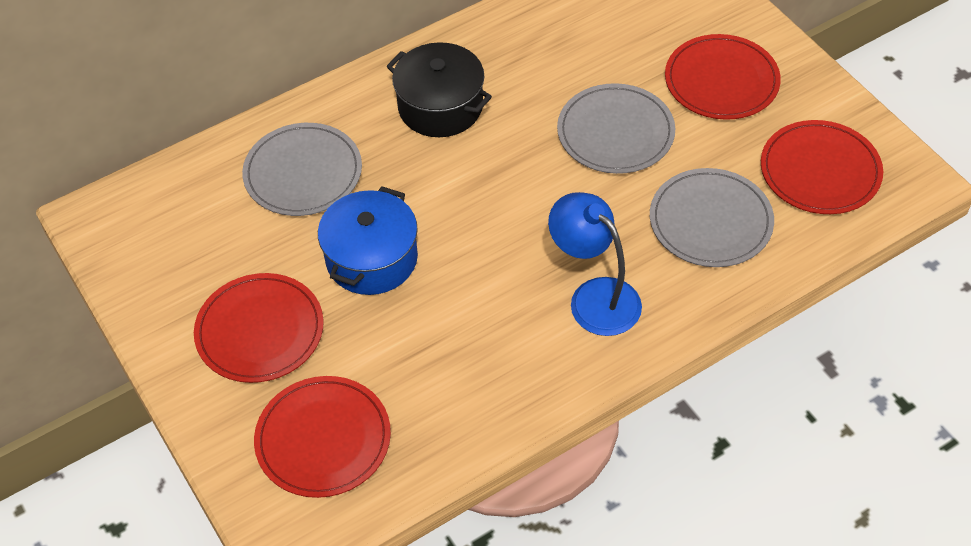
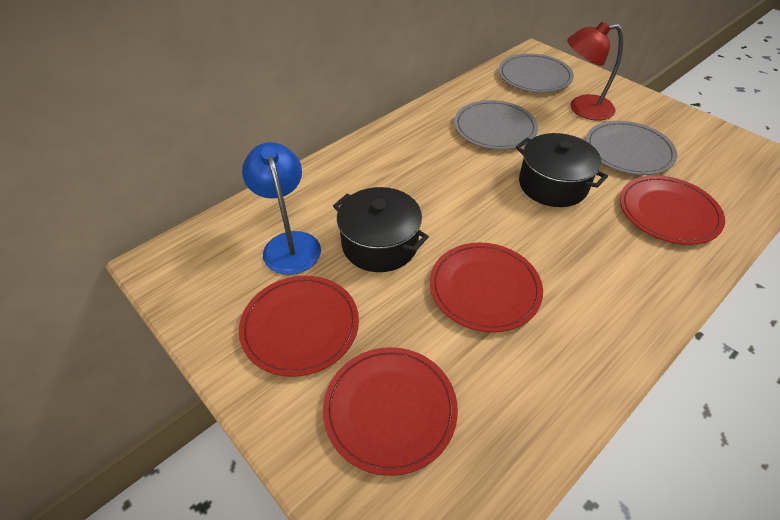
black pot: 1 -> 2
blue pot: 1 -> 0
red lamp: 0 -> 1

